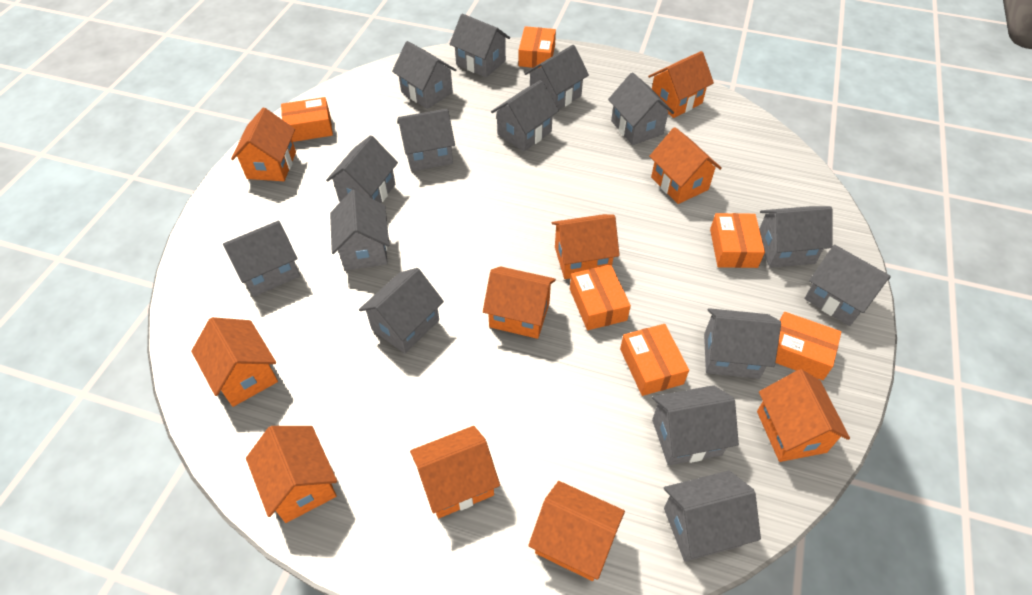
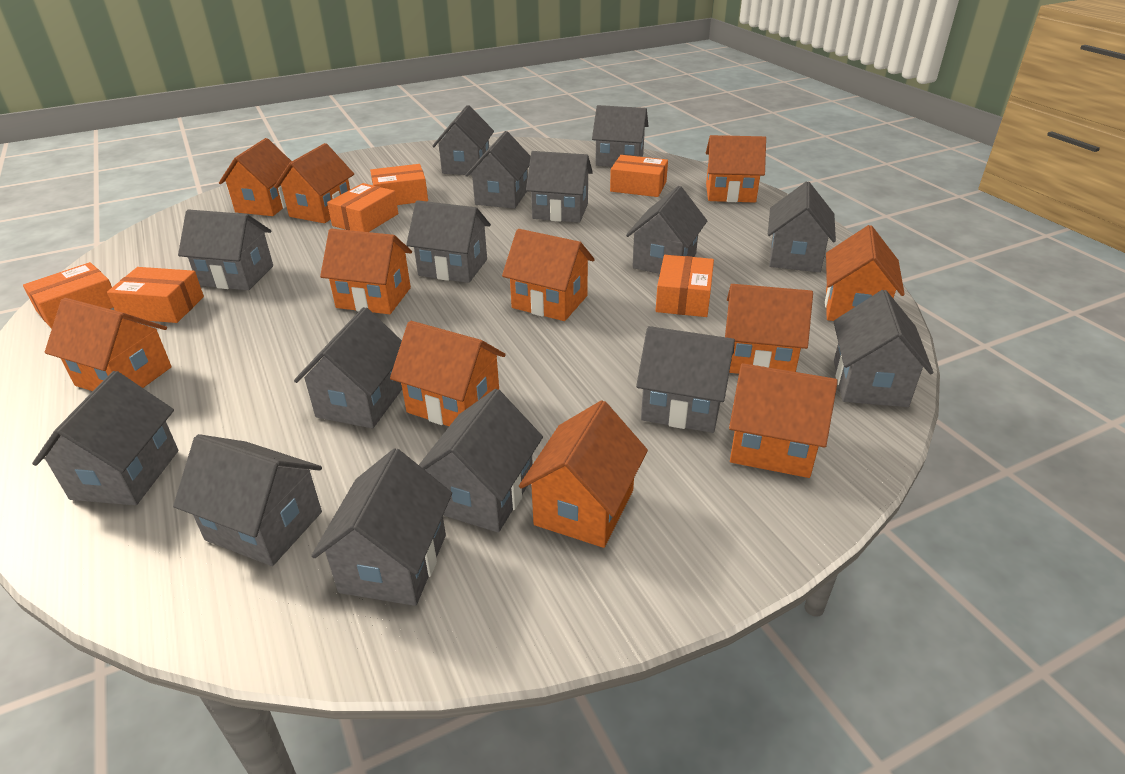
orange house: 10 -> 11

